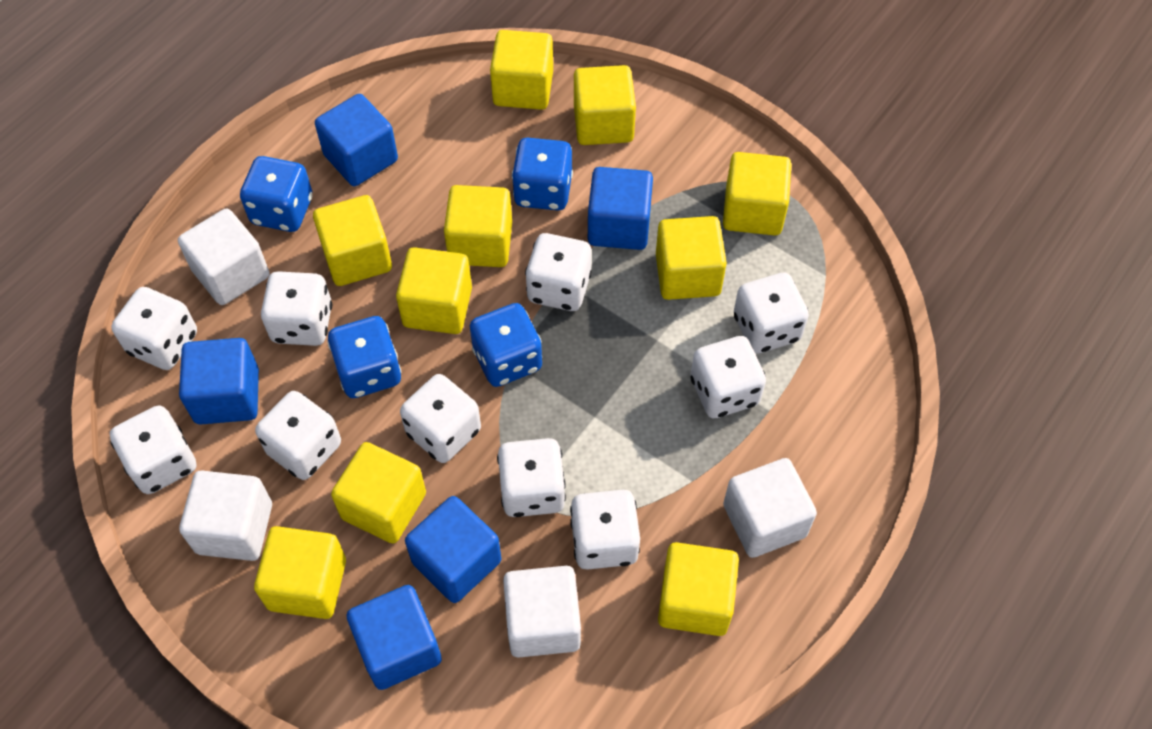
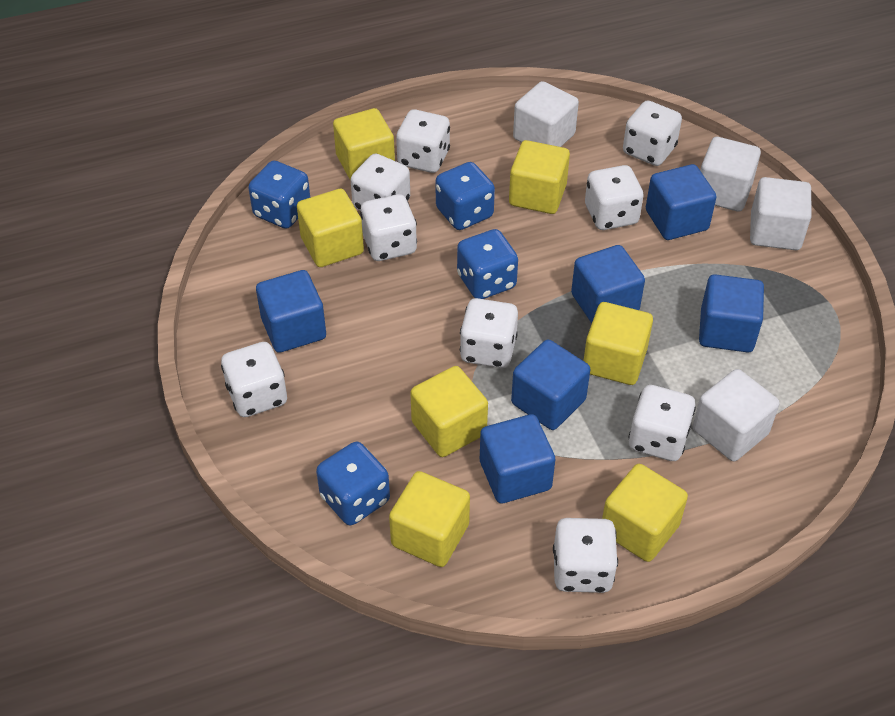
blue cube: 5 -> 6
white dice: 10 -> 9
yellow cube: 10 -> 7

